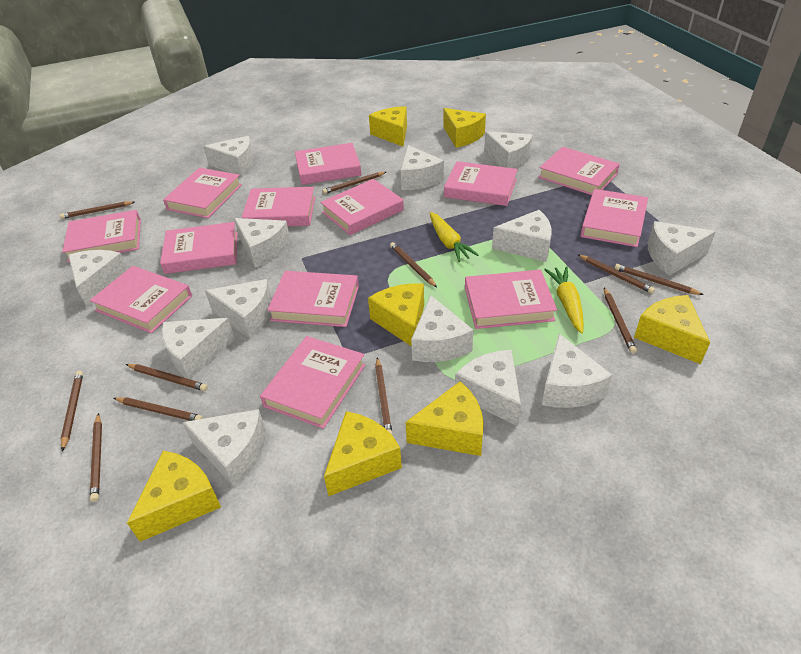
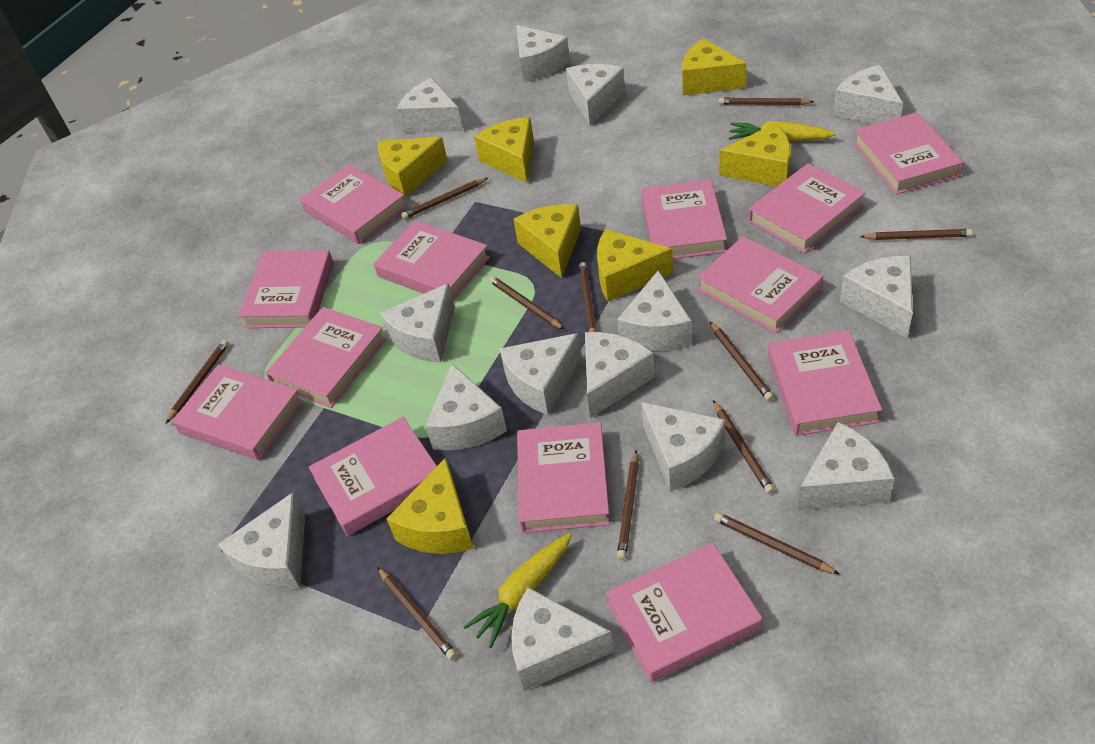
white cheese: 13 -> 14

